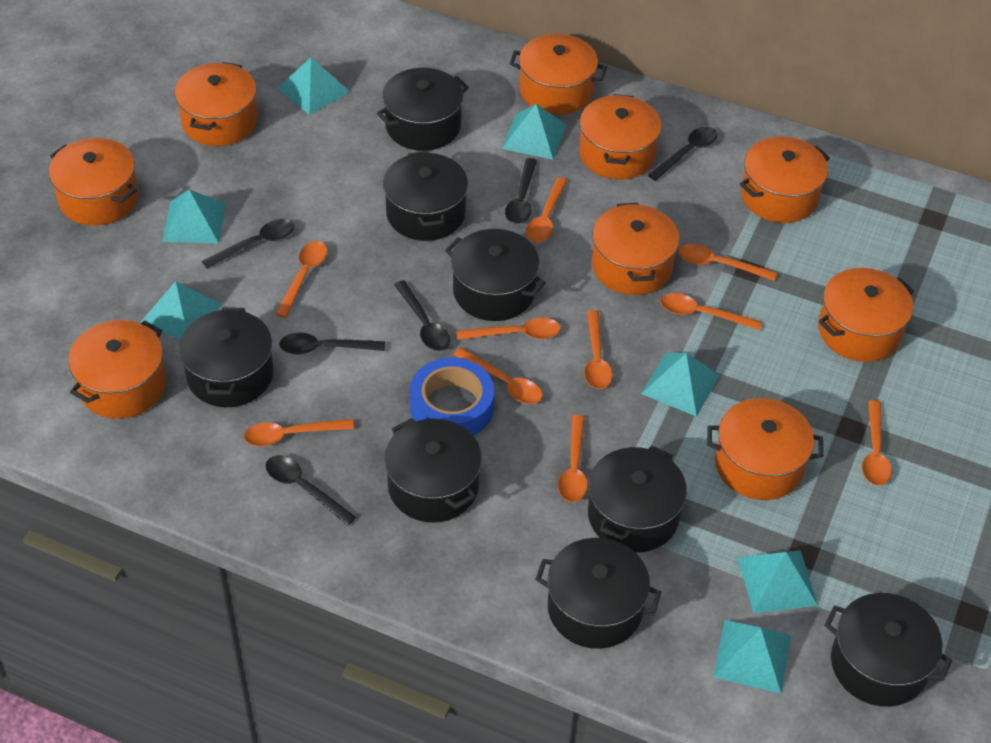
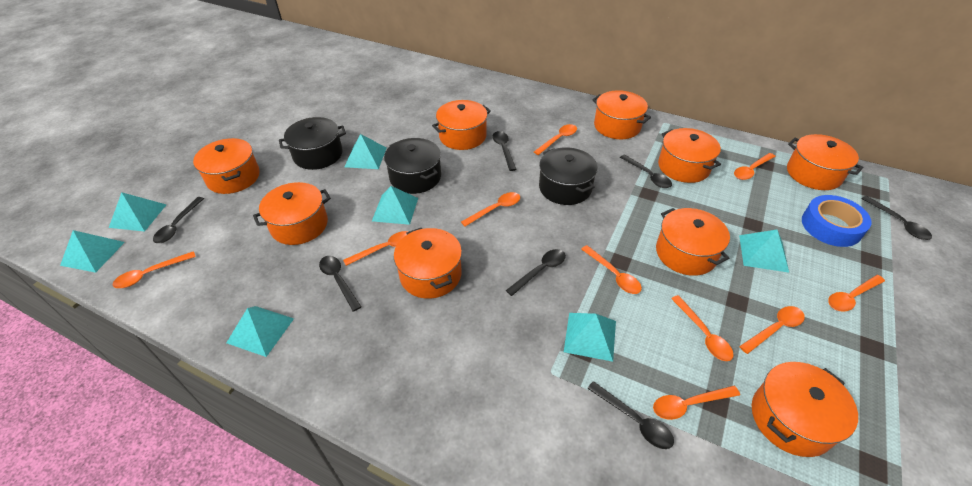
black pot: 8 -> 3
black spoon: 6 -> 7

